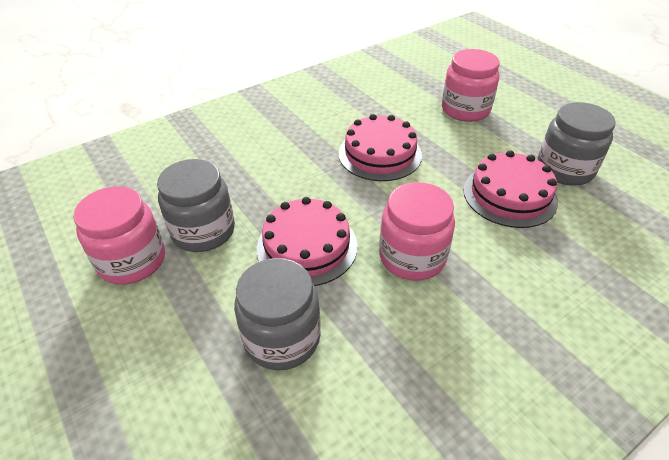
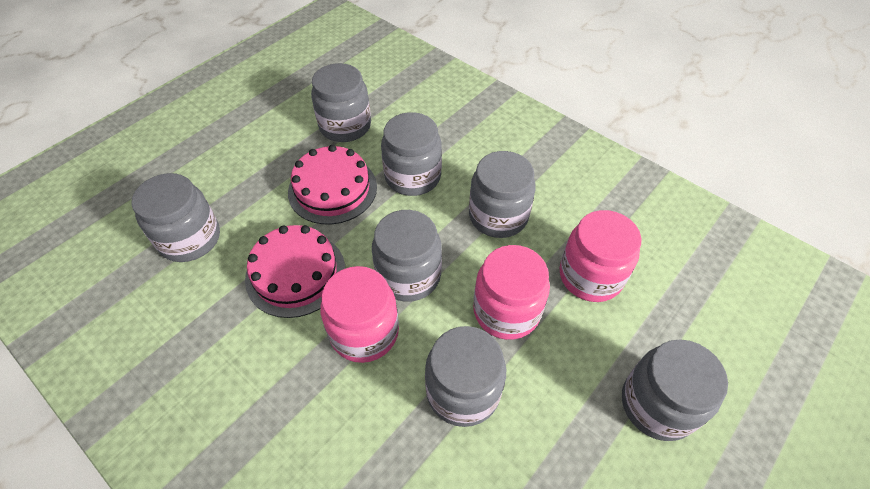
grey jar: 3 -> 7
pink cake: 3 -> 2

